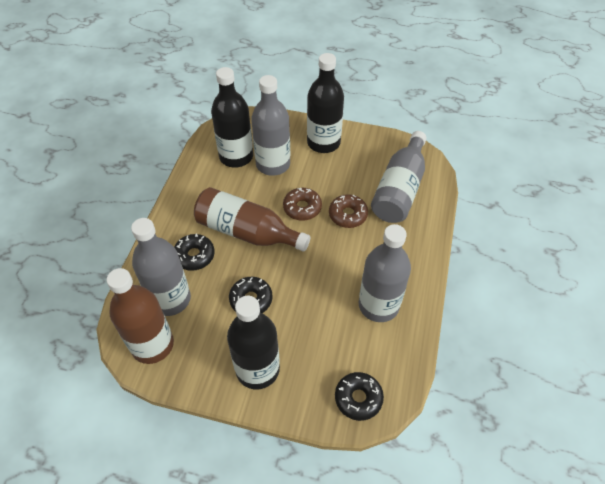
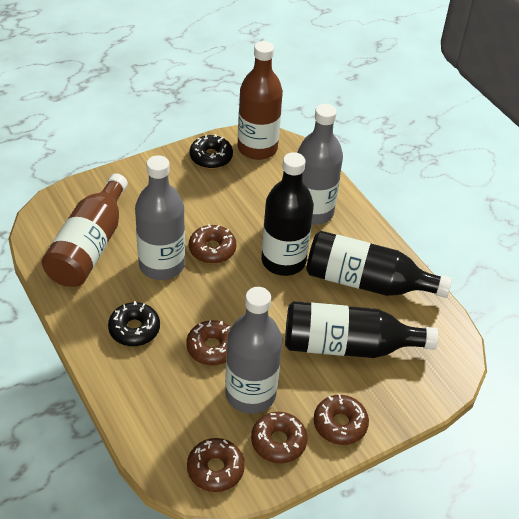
black donut: 3 -> 2
brown donut: 2 -> 5
grey bottle: 4 -> 3

